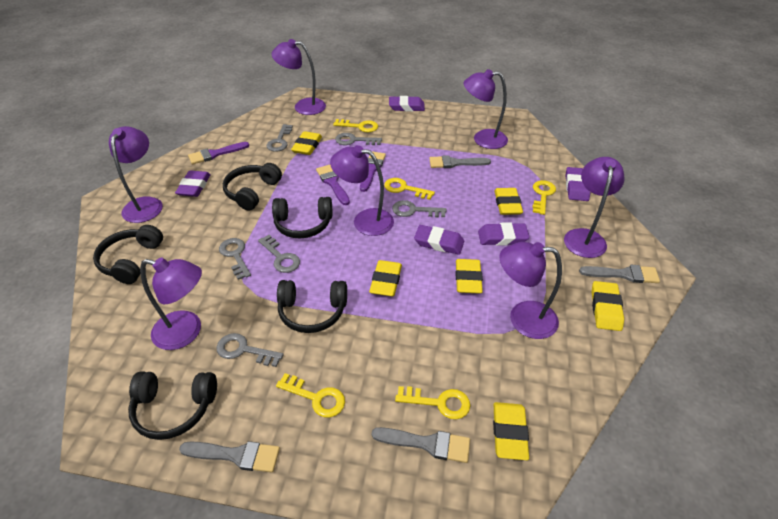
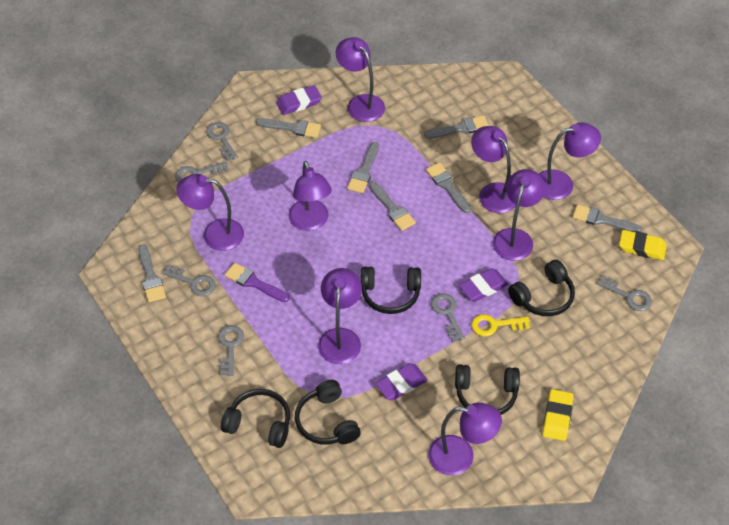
grey brush: 4 -> 7
purple brush: 3 -> 1
purple eraser: 5 -> 3
purple lamp: 7 -> 8
yellow eraser: 6 -> 2
yellow key: 5 -> 1

